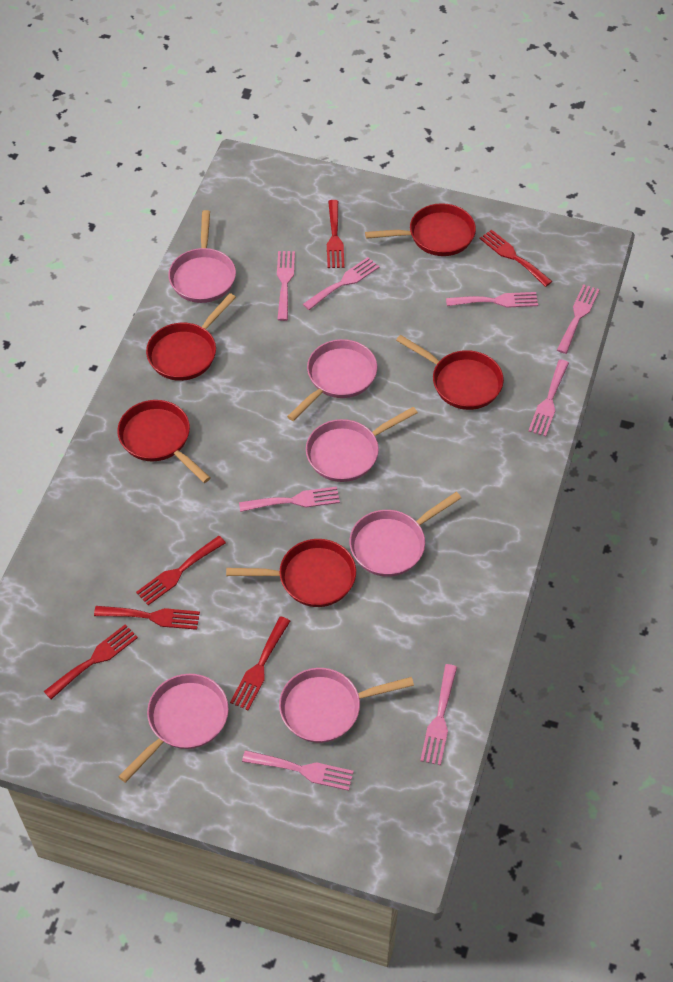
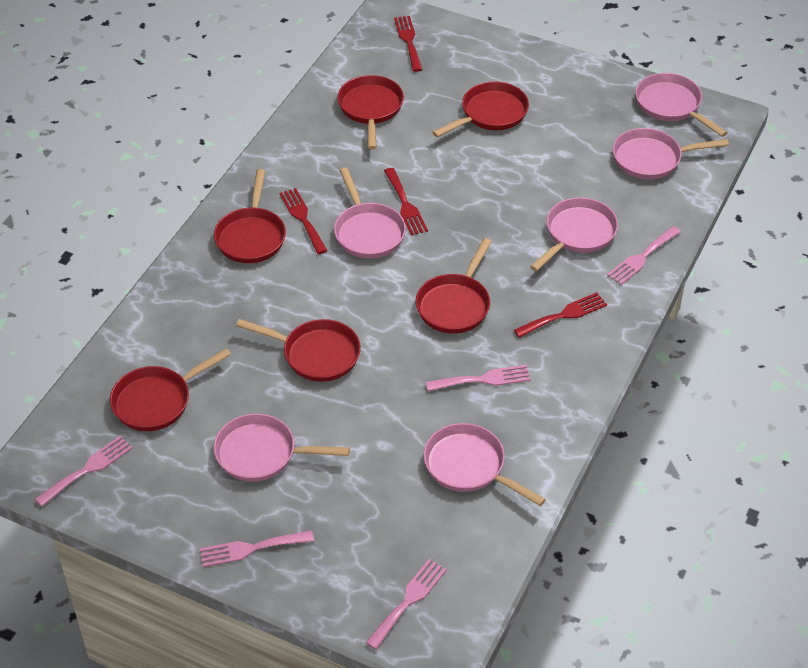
pink fork: 8 -> 5
red fork: 6 -> 4
red pan: 5 -> 6

